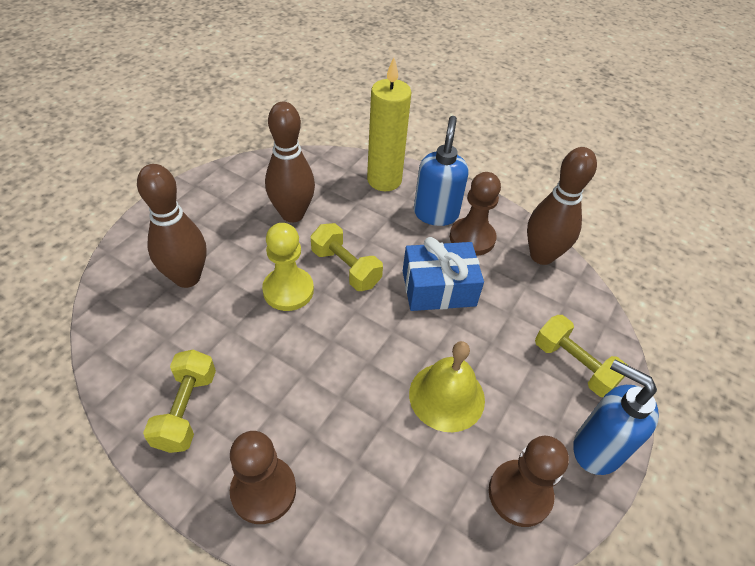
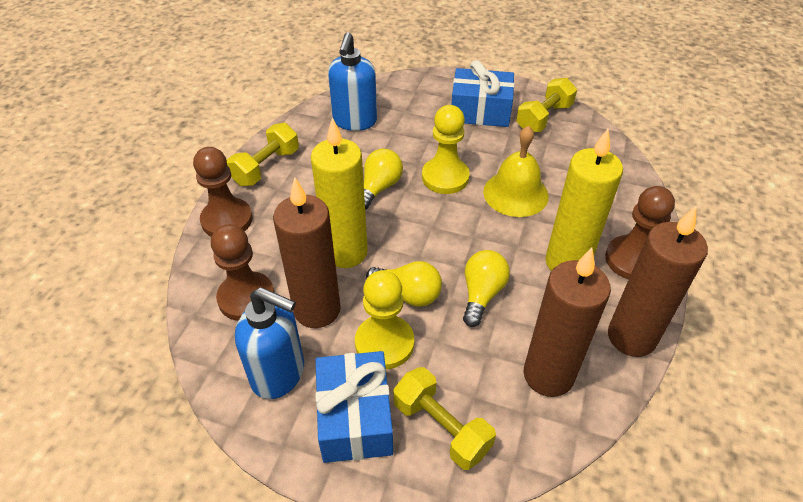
blue gift: 1 -> 2
brown bowling pin: 3 -> 0
brown candle: 0 -> 3
yellow candle: 1 -> 2
yellow light bulb: 0 -> 3
yellow pawn: 1 -> 2

